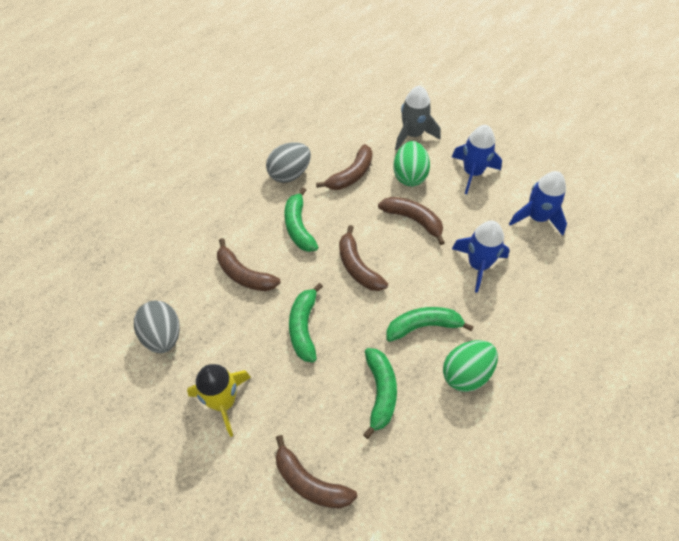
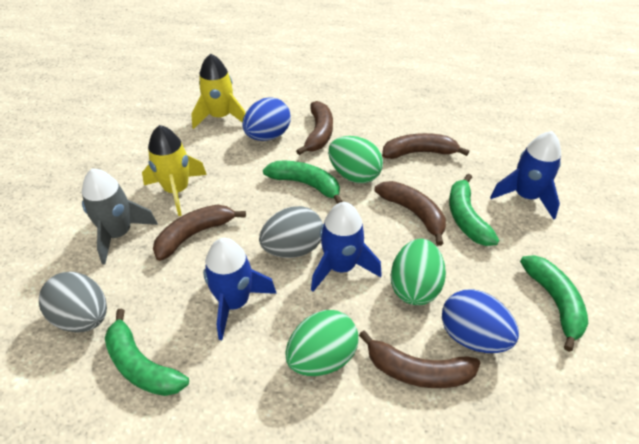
blue egg: 0 -> 2
green egg: 2 -> 3
yellow rocket: 1 -> 2

